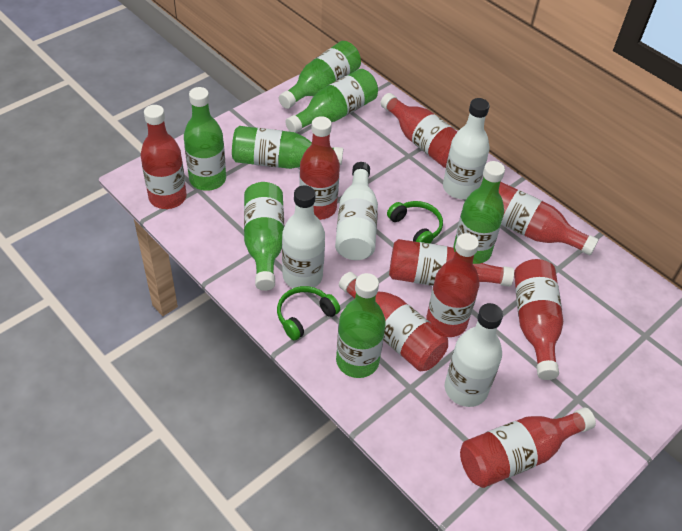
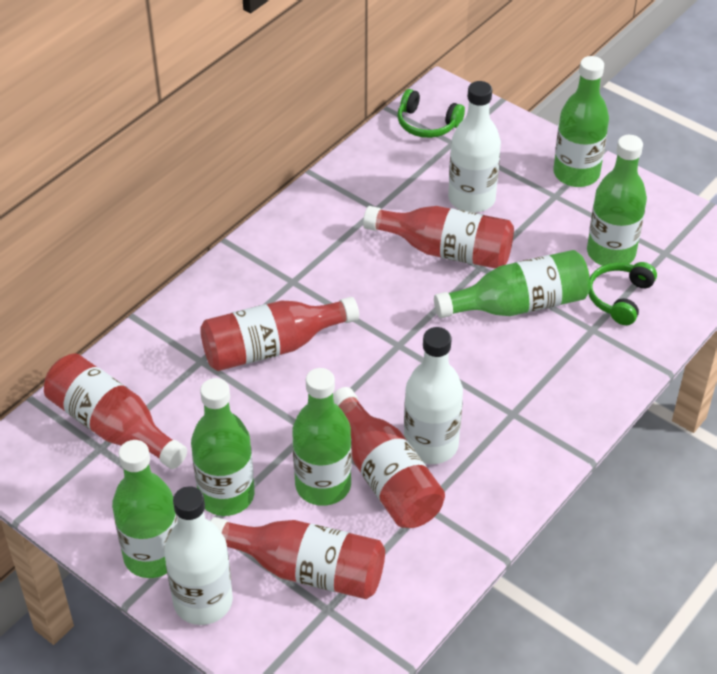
green bottle: 7 -> 6
red bottle: 9 -> 5
white bottle: 4 -> 3

